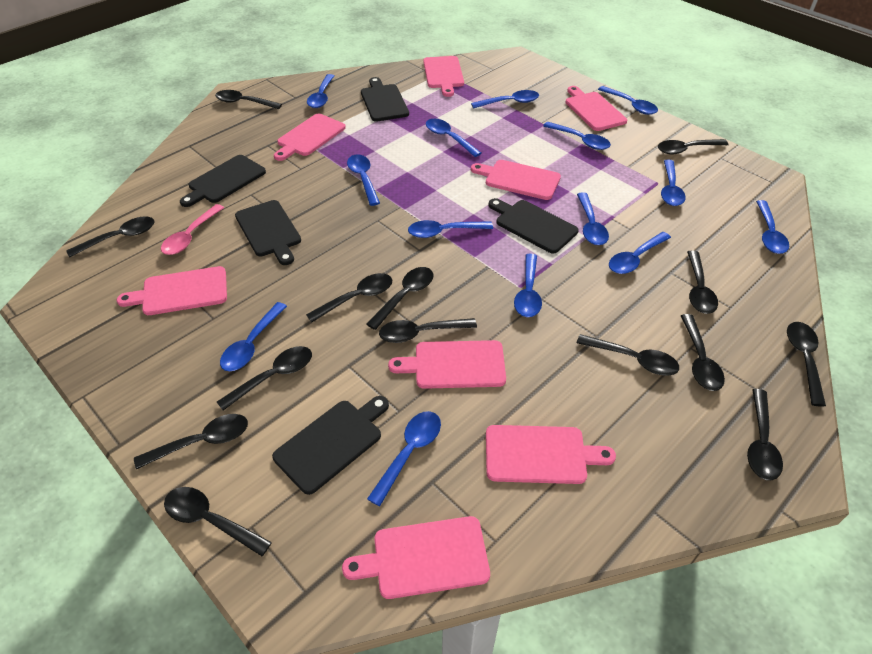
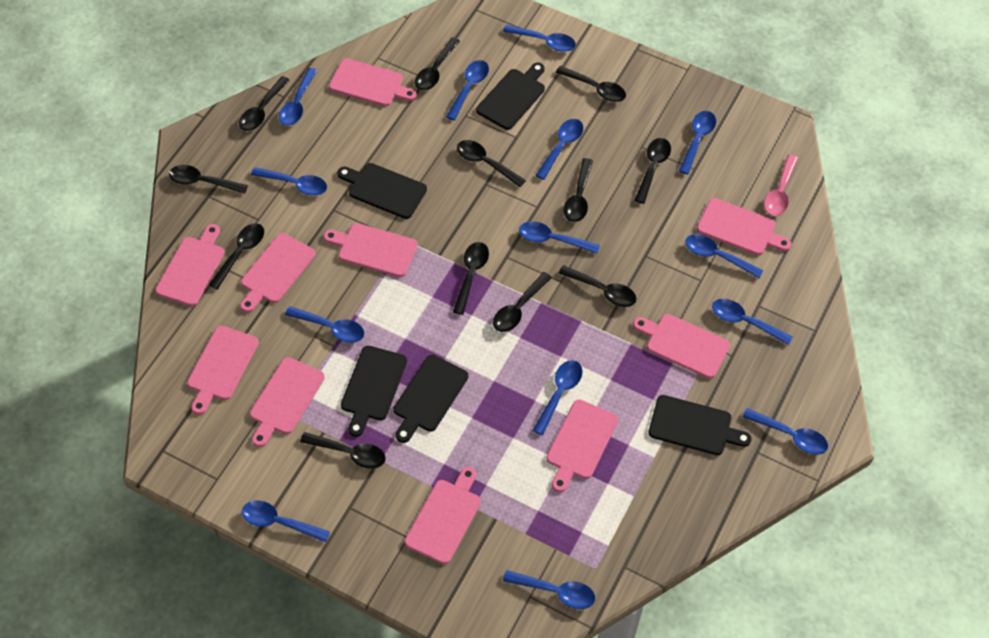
black spoon: 14 -> 12
pink cutting board: 8 -> 10

